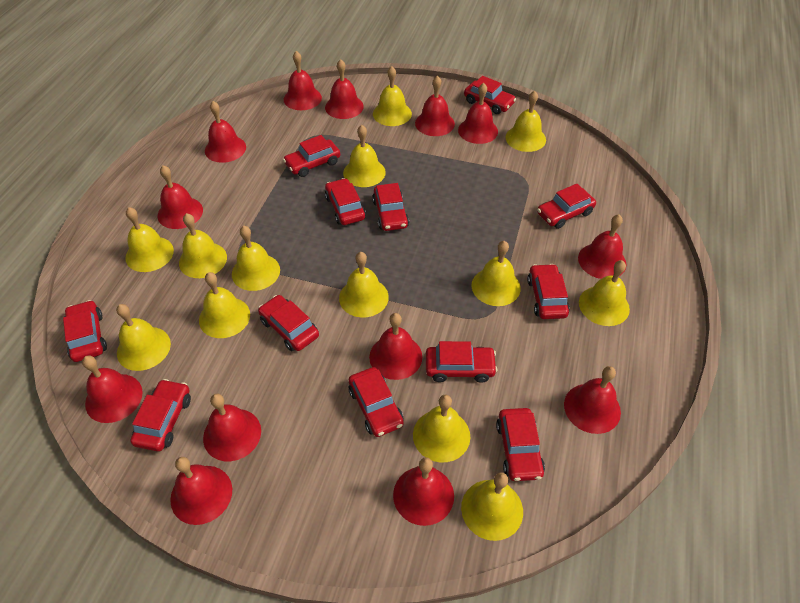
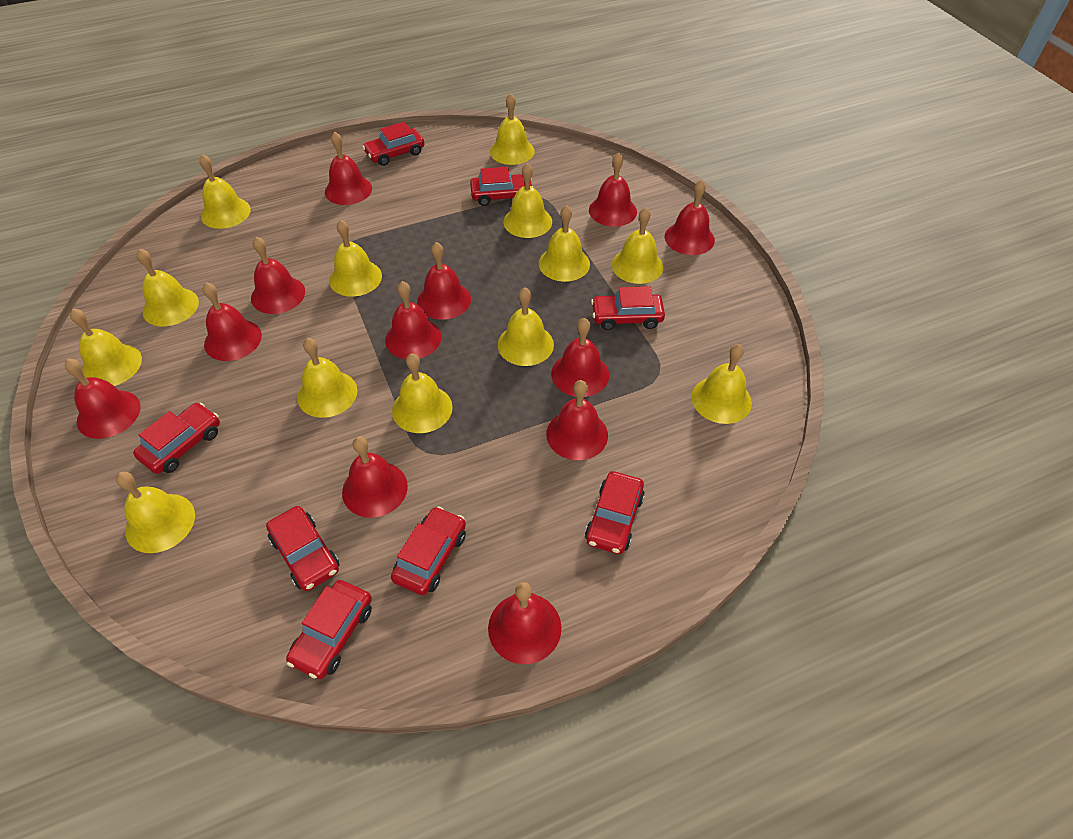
red bell: 13 -> 12
red car: 12 -> 8

